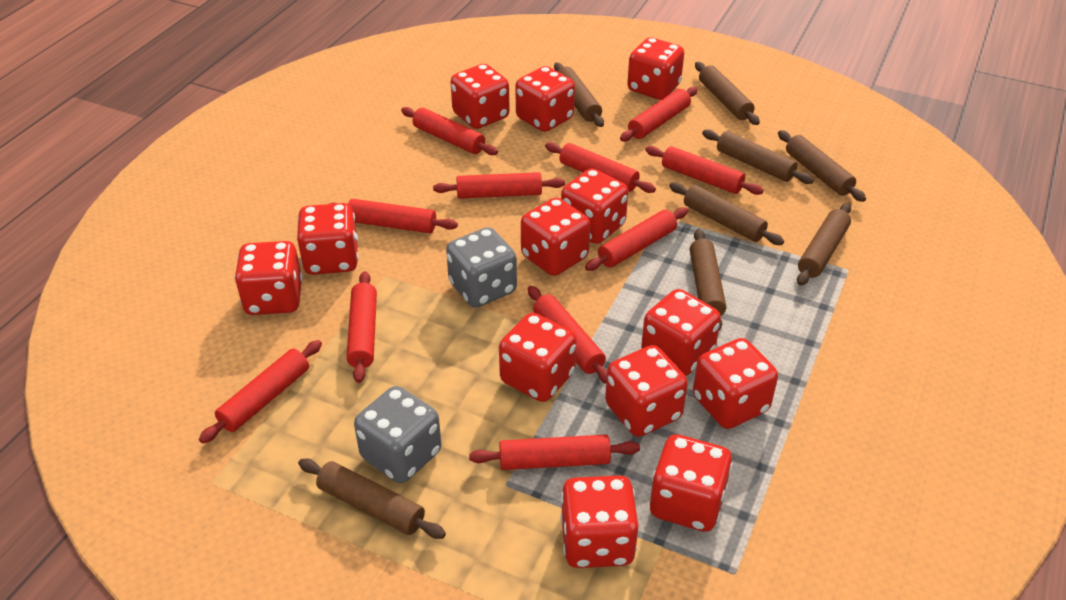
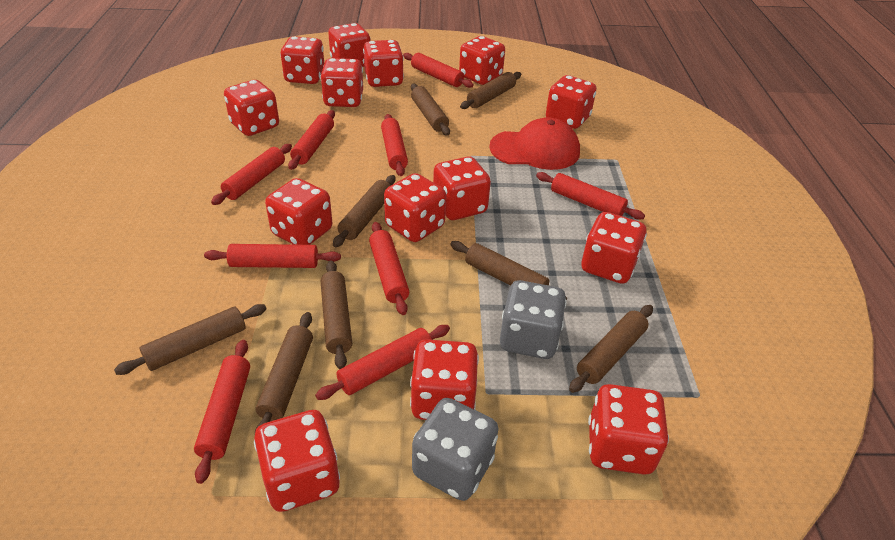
red cap: 0 -> 1
red dice: 13 -> 14
red rolling pin: 11 -> 9

